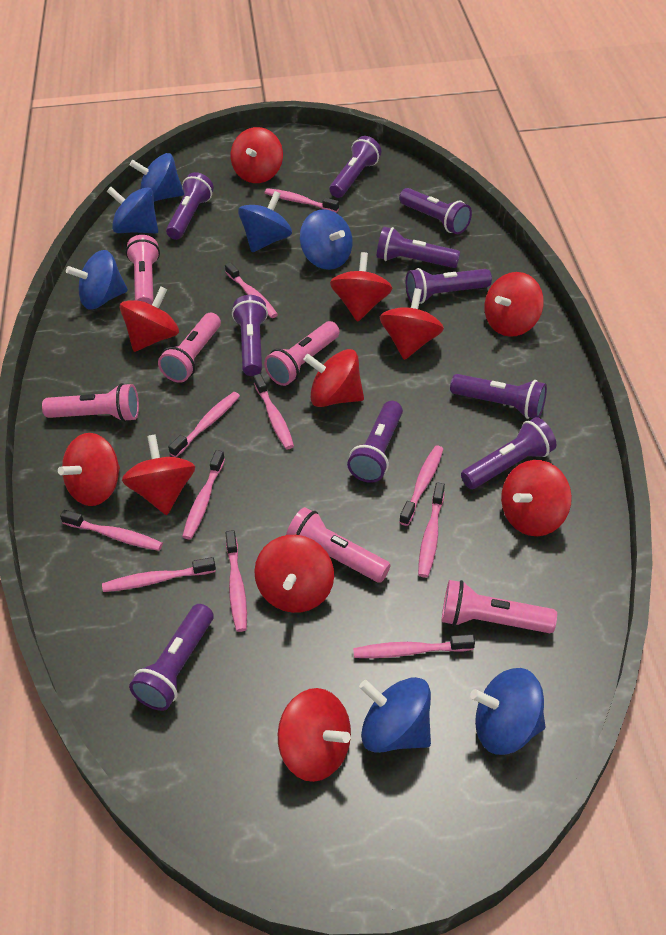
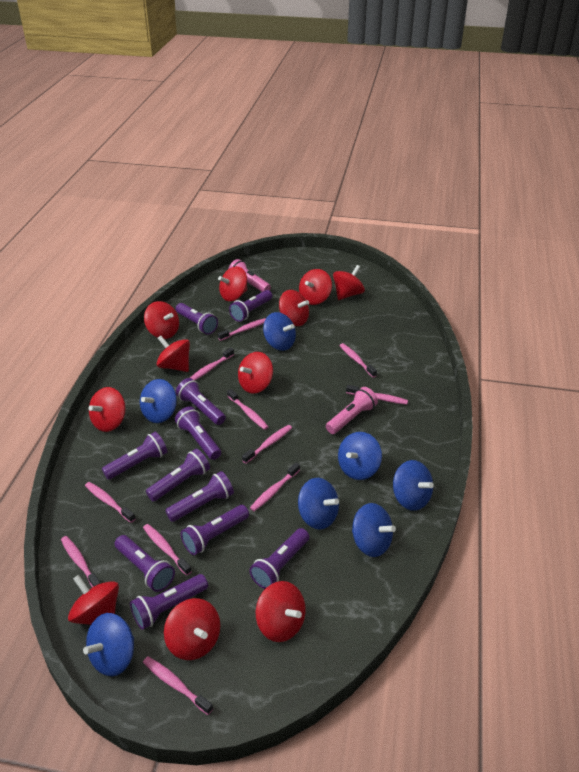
pink flashlight: 6 -> 2
purple flashlight: 10 -> 11

